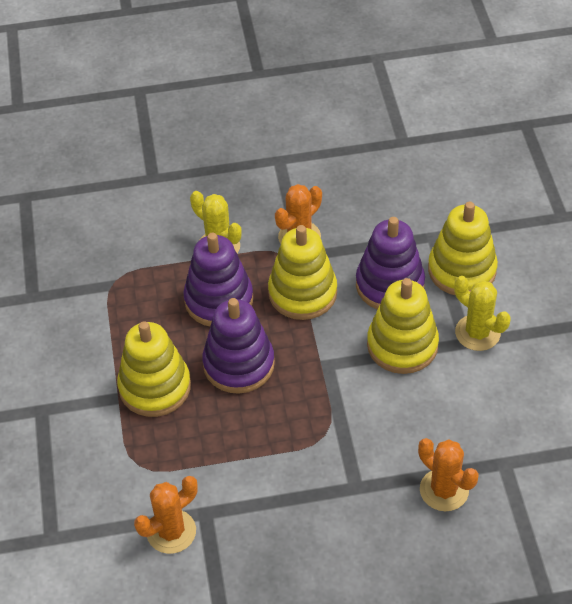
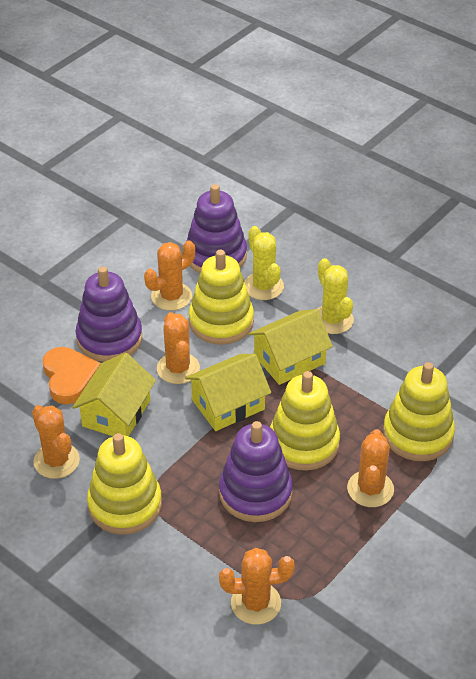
orange cactus: 3 -> 5
orange heart: 0 -> 1
yellow house: 0 -> 3

